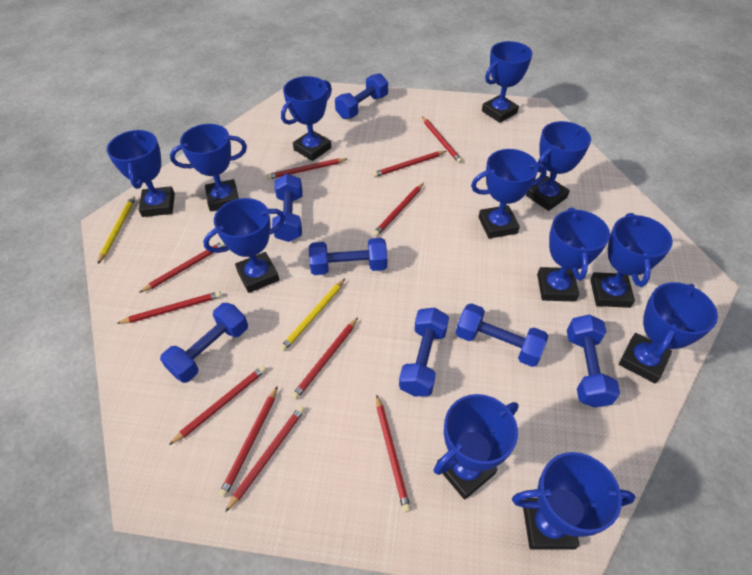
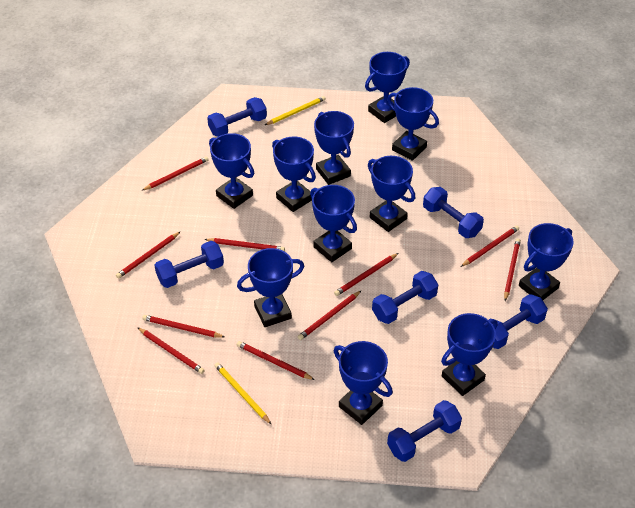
blue dumbbell: 7 -> 6
blue trophy: 12 -> 11
red pencil: 11 -> 10

